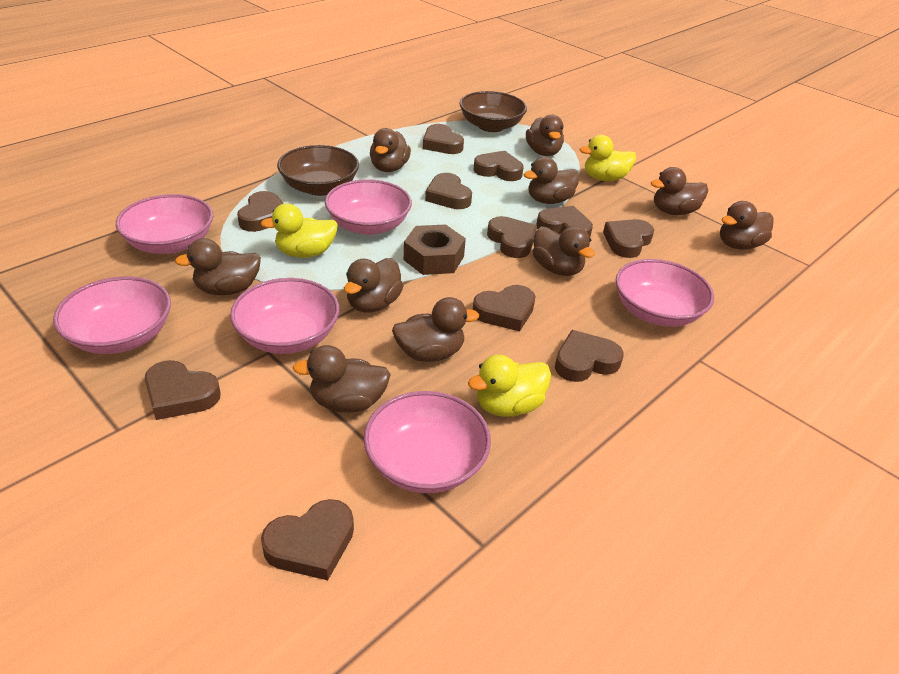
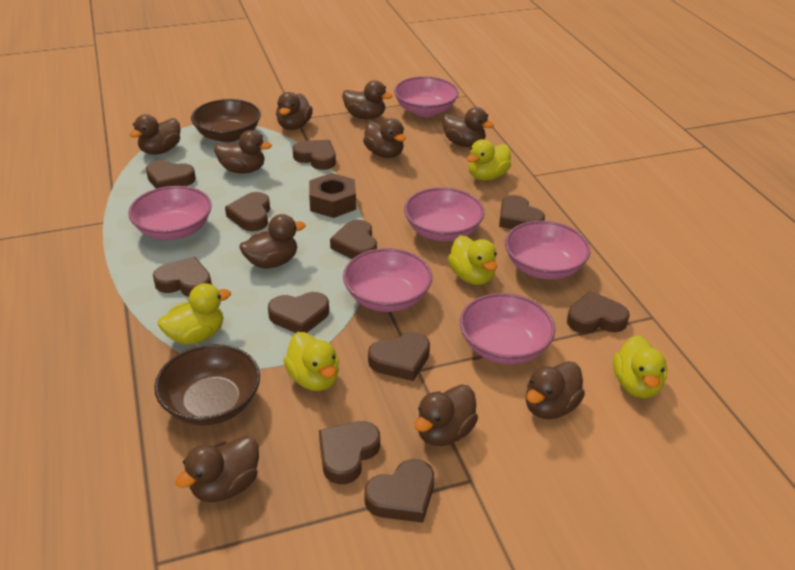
yellow duck: 3 -> 5

